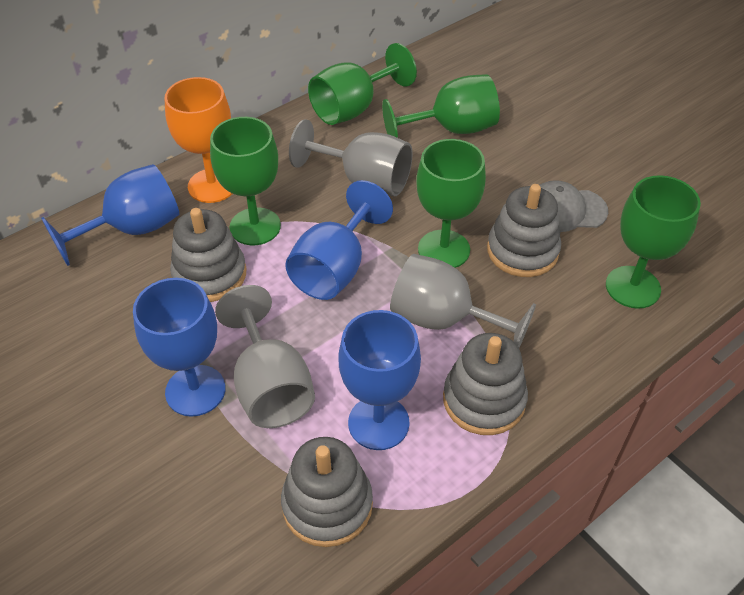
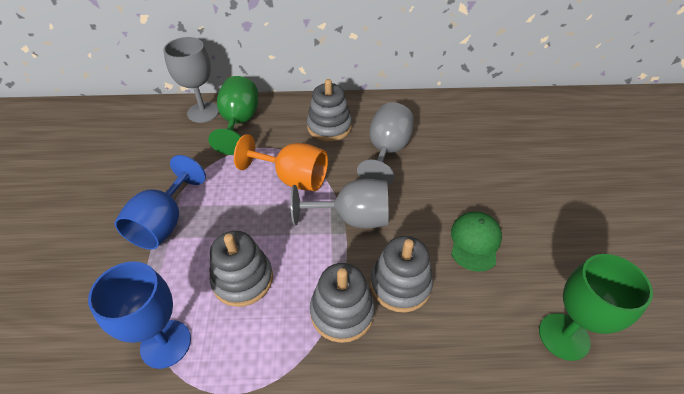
blue goblet: 4 -> 2
green cap: 0 -> 1
green goblet: 5 -> 2
grey cap: 1 -> 0

